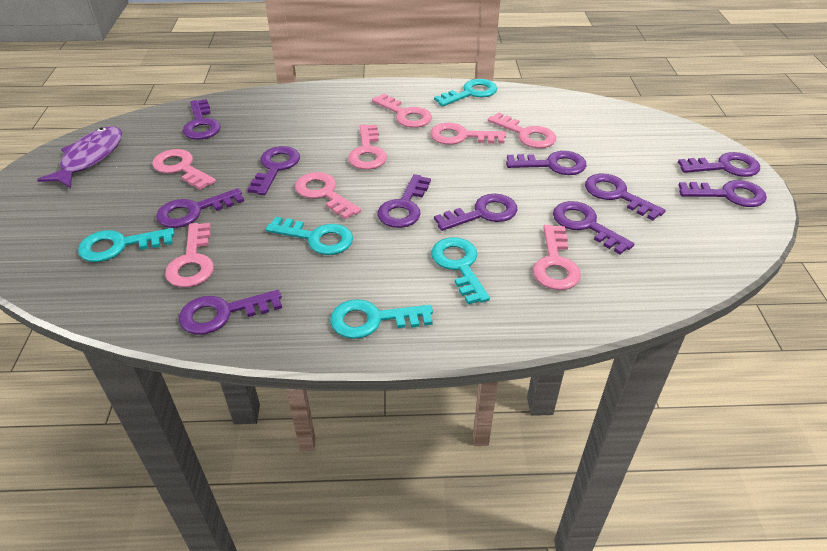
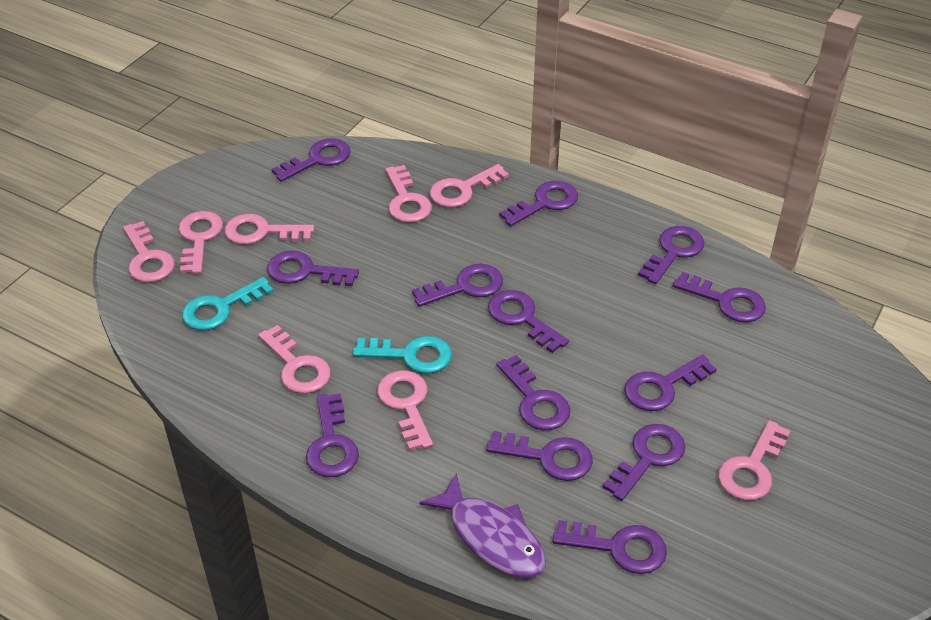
purple key: 11 -> 13
turquoise key: 5 -> 2

